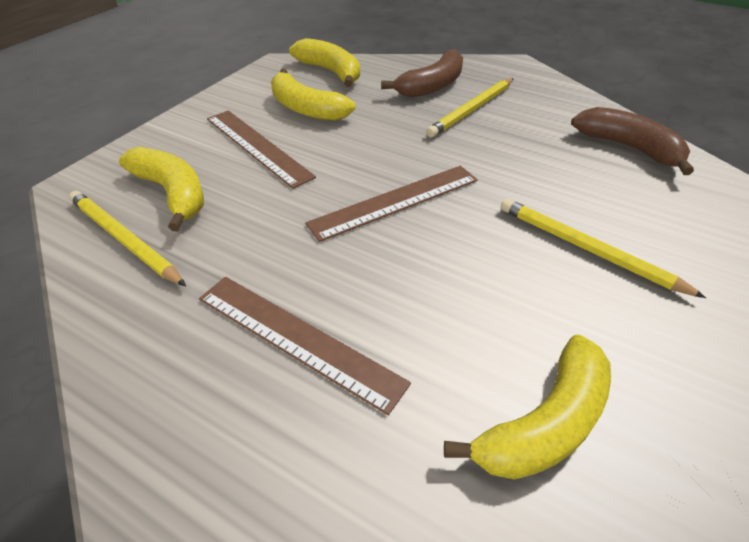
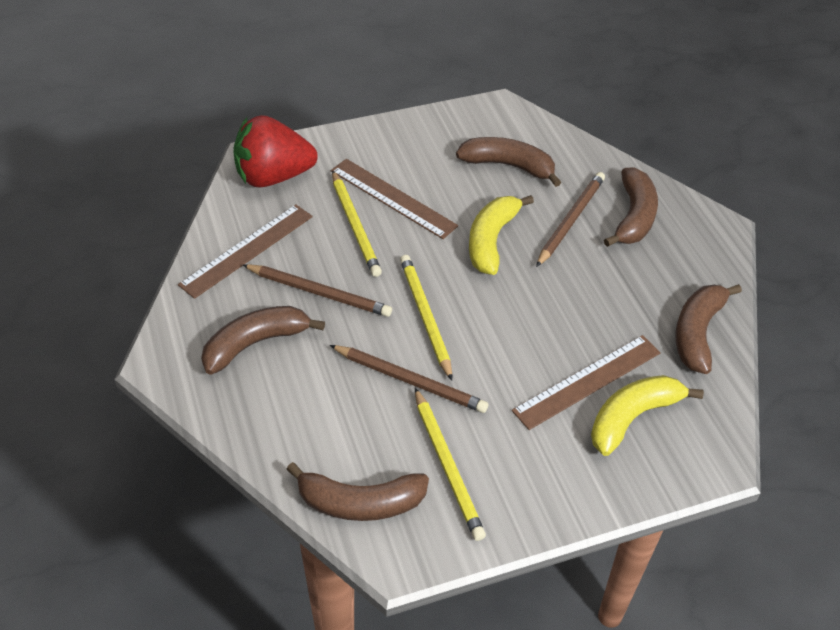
brown banana: 2 -> 5
brown pencil: 0 -> 3
red strawberry: 0 -> 1
yellow banana: 4 -> 2

